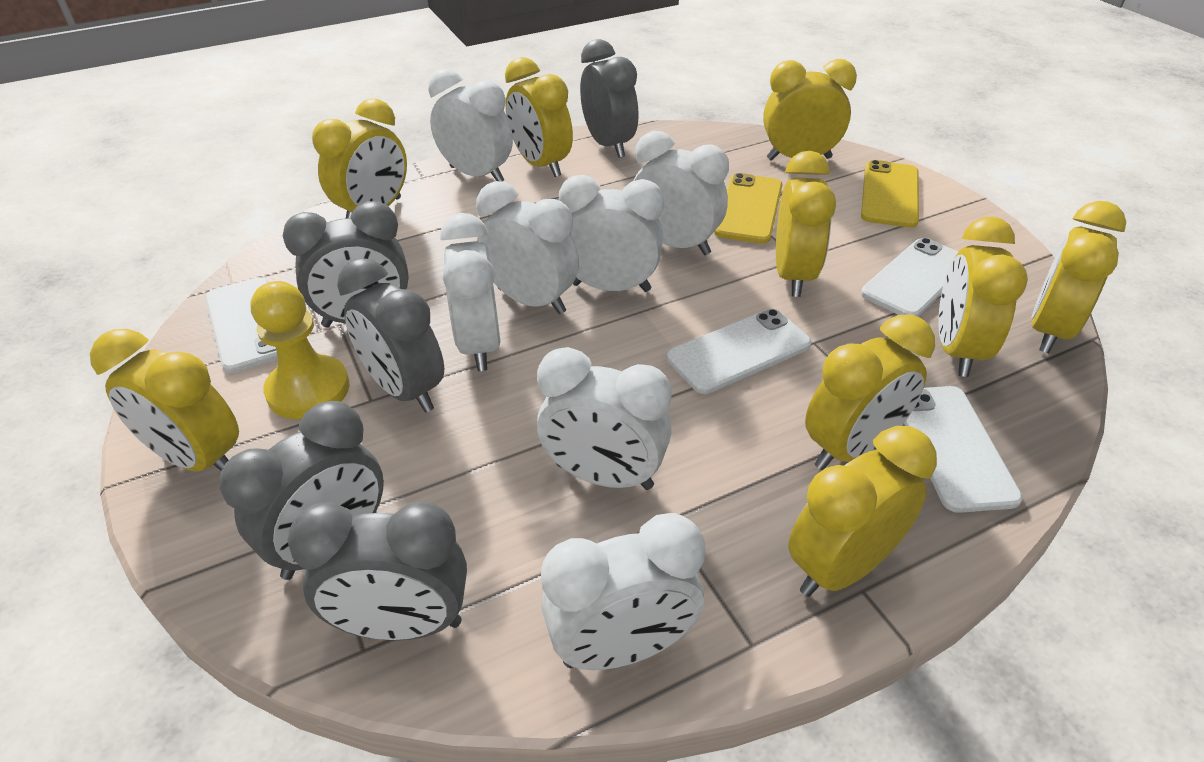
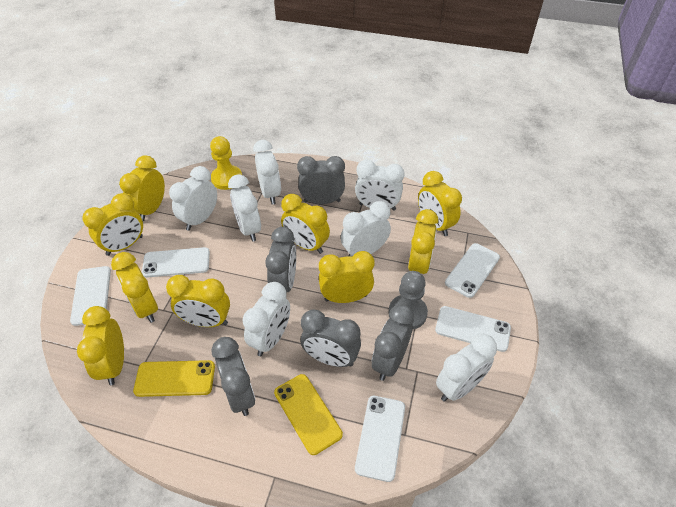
grey pawn: 0 -> 1
white phone: 4 -> 5

